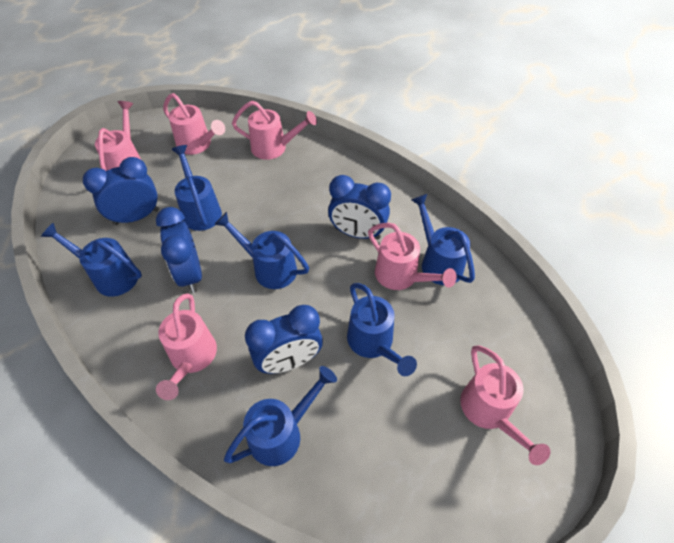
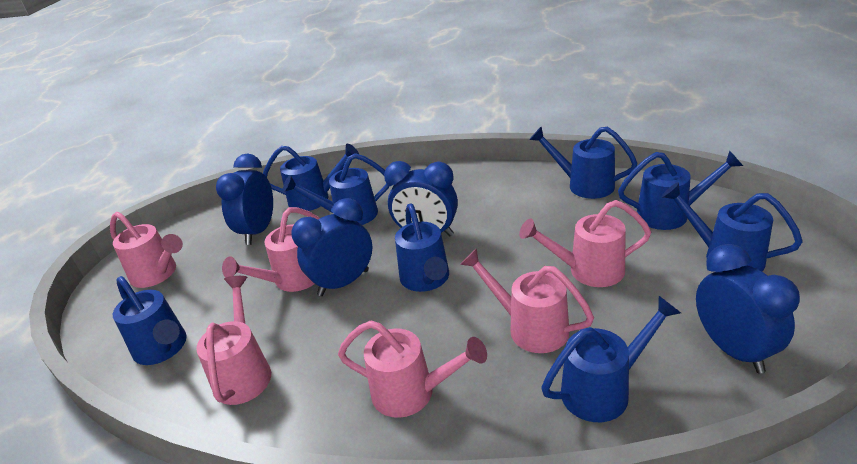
blue watering can: 6 -> 8

